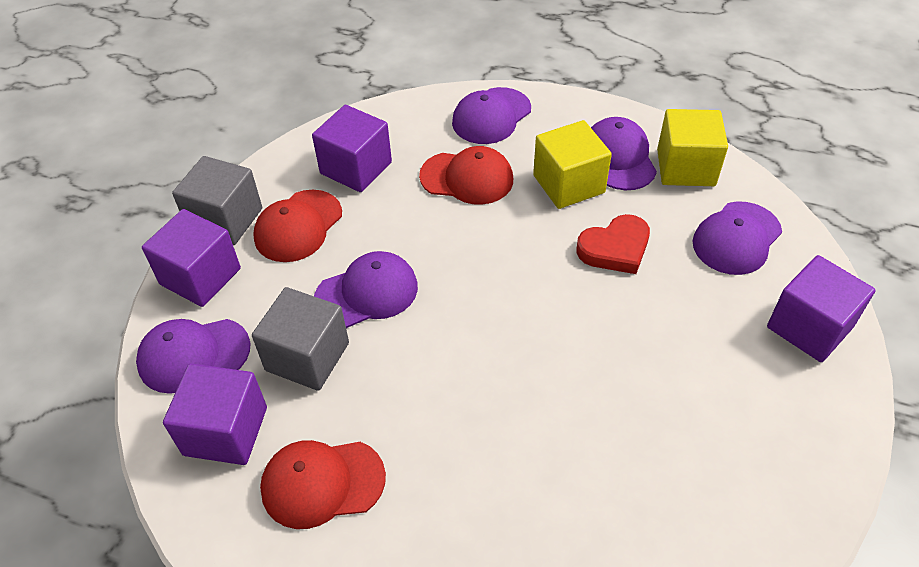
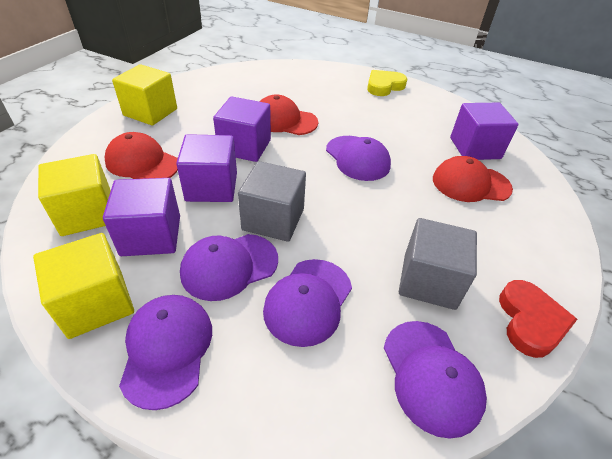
yellow cube: 2 -> 3
yellow heart: 0 -> 1

